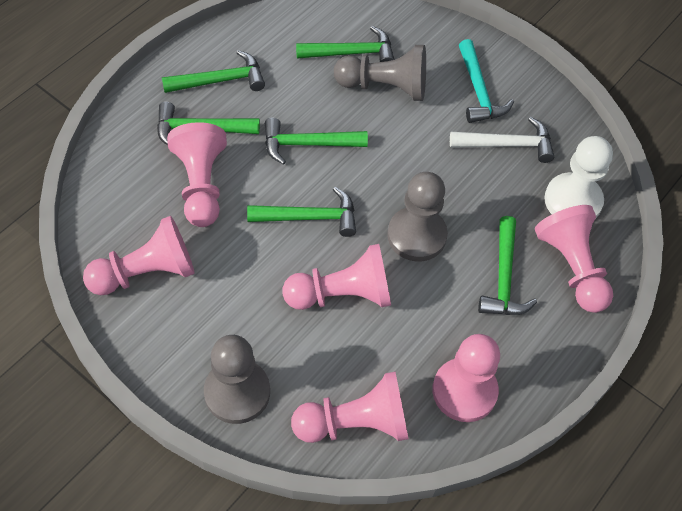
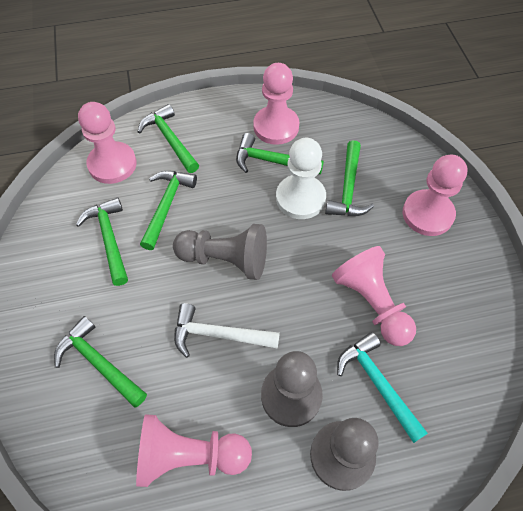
pink pawn: 6 -> 5

